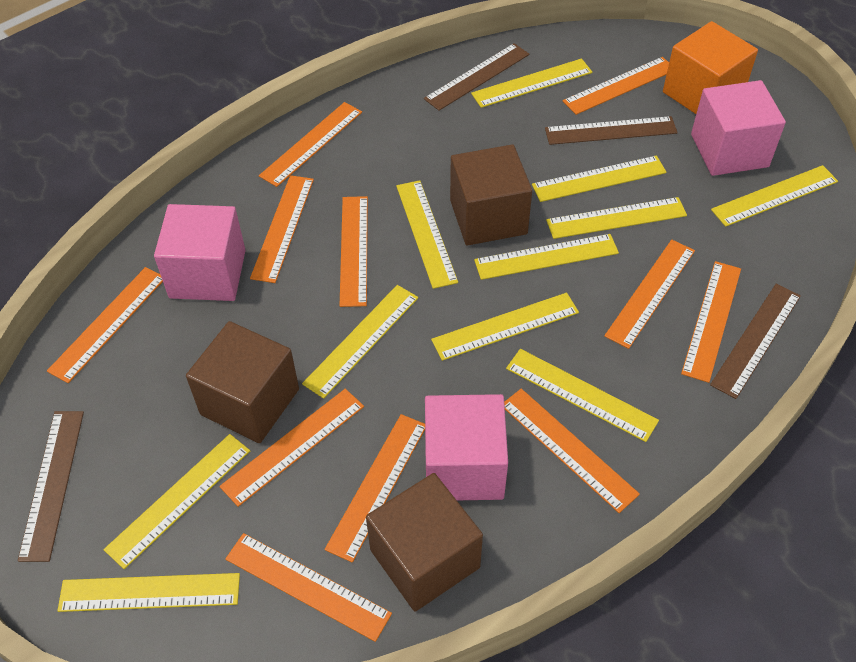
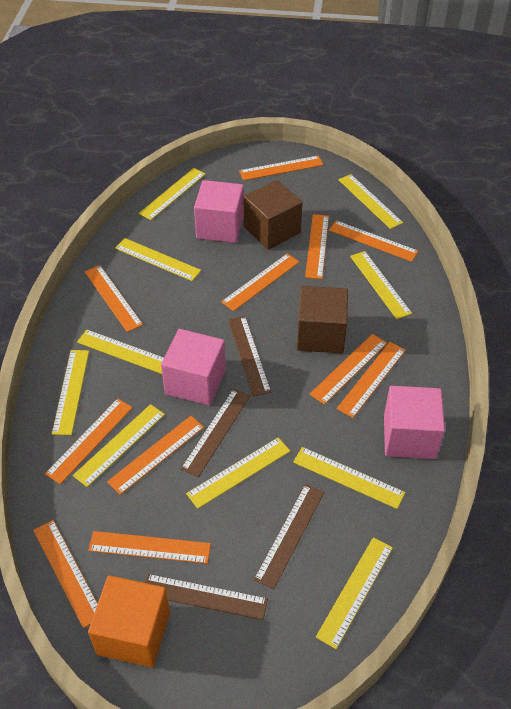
brown cube: 3 -> 2
yellow ruler: 11 -> 10

